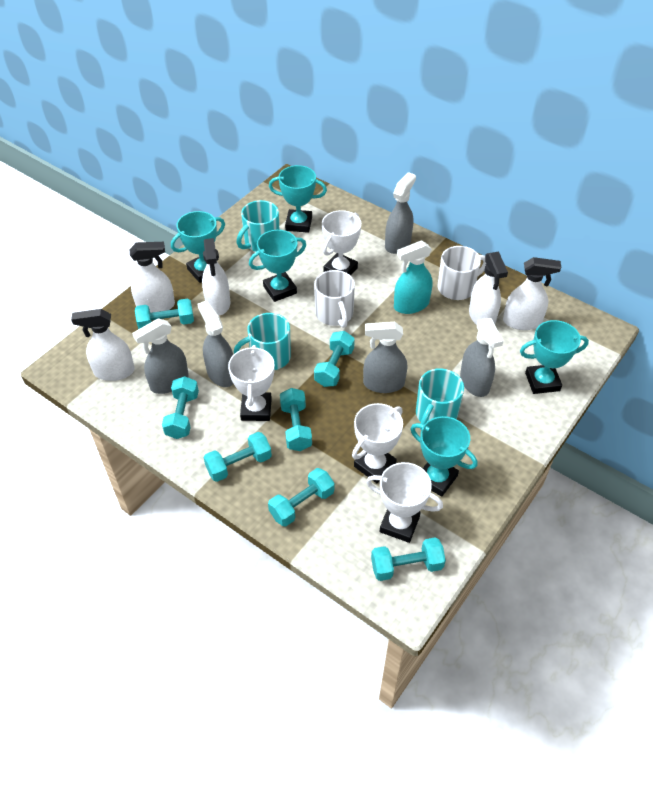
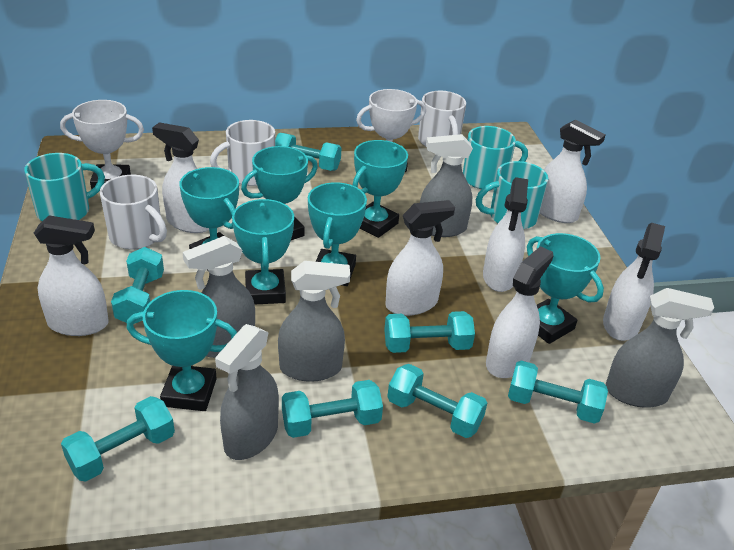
turquoise spray bottle: 1 -> 0
turquoise trophy: 5 -> 7
white mug: 2 -> 3
white spray bottle: 5 -> 7
white trophy: 4 -> 2

